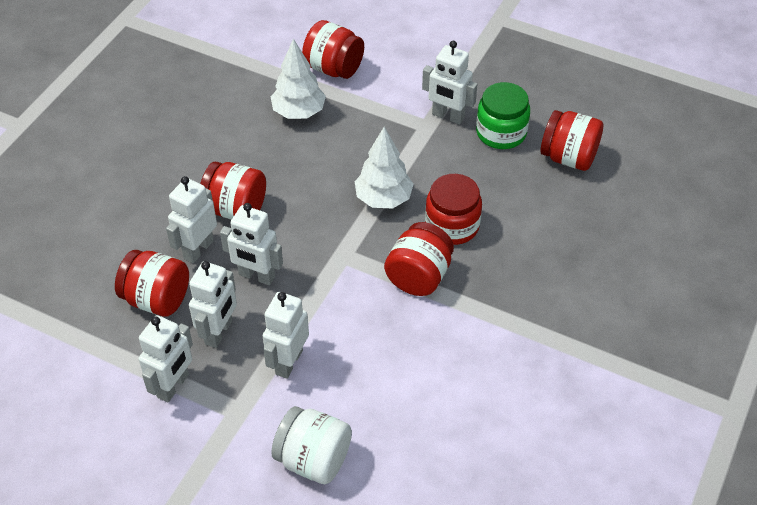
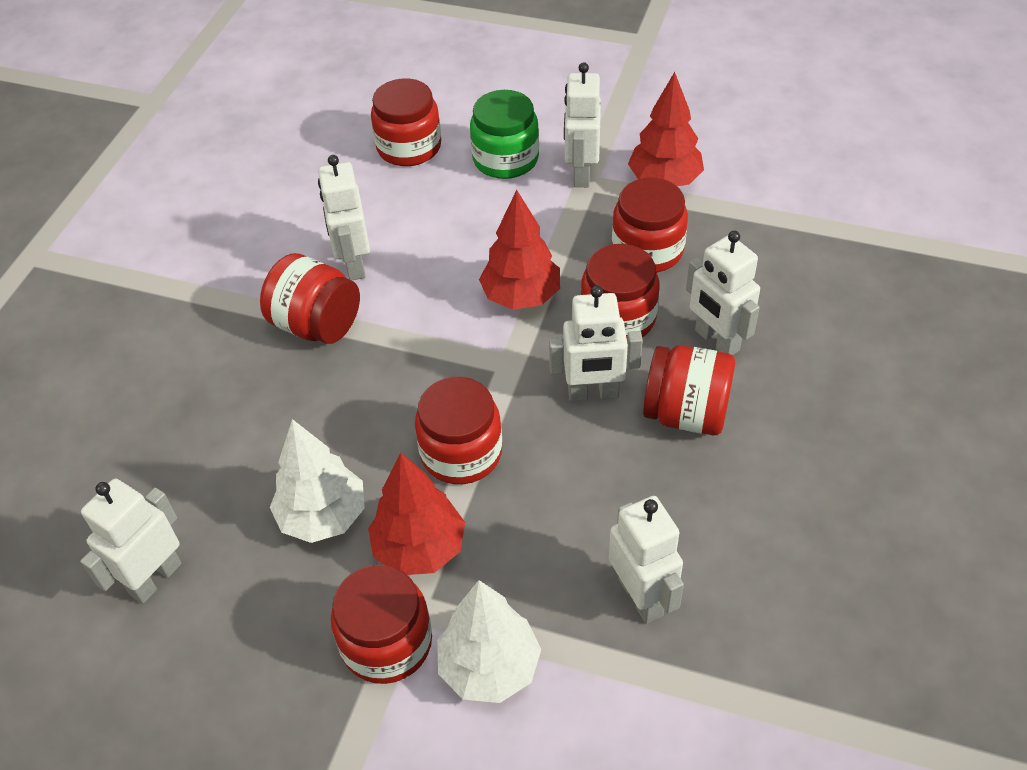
red jar: 6 -> 7
red tree: 0 -> 3
white jar: 1 -> 0

